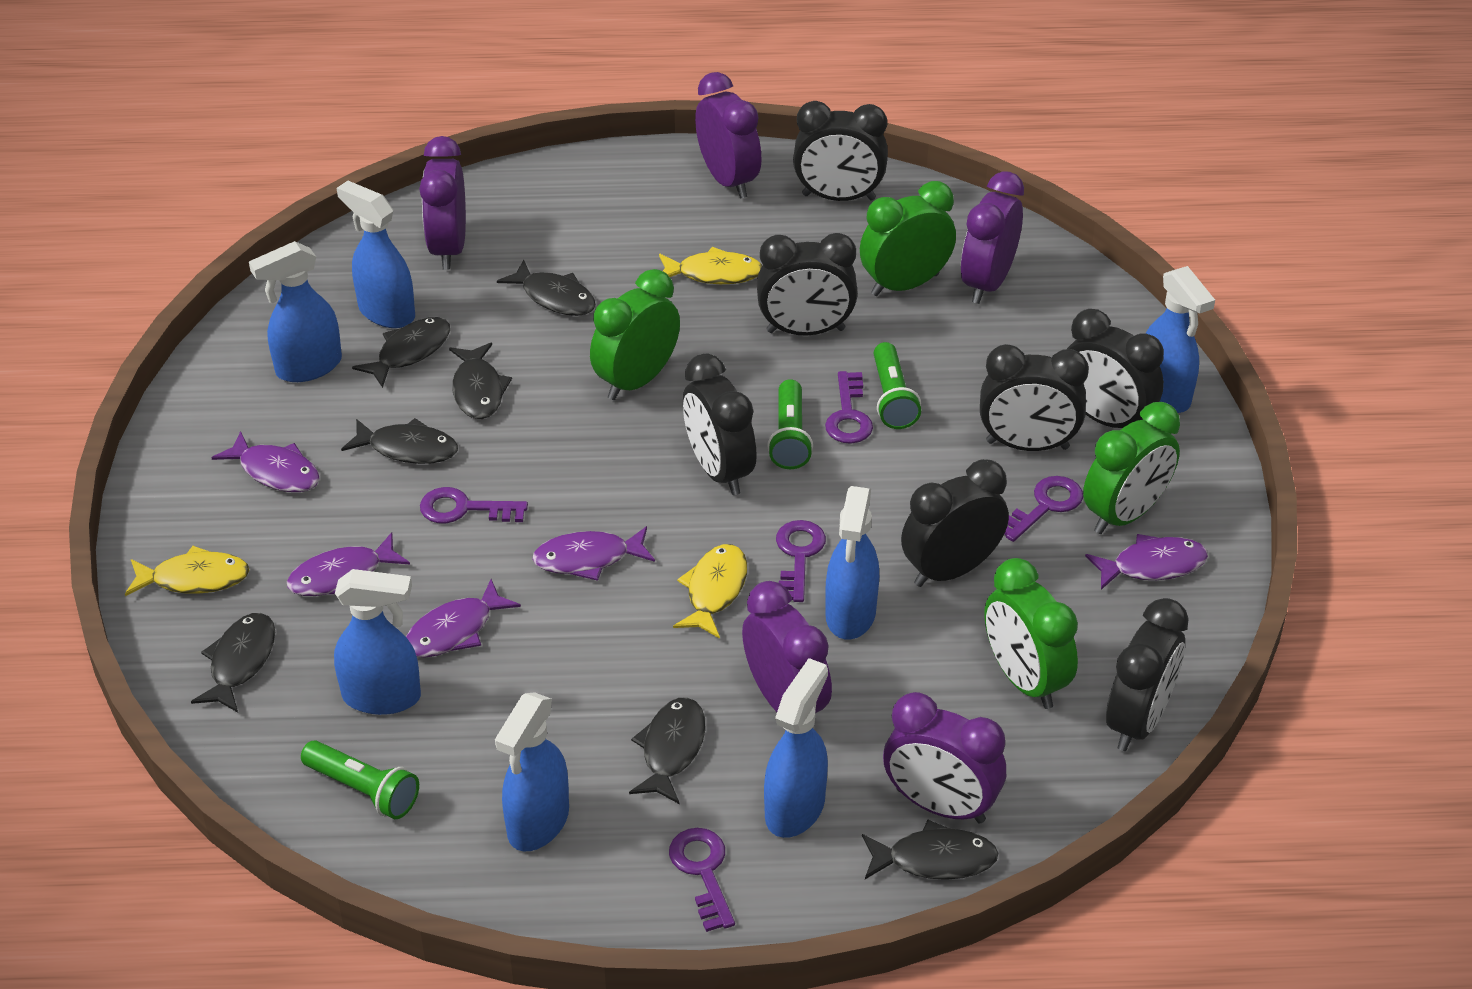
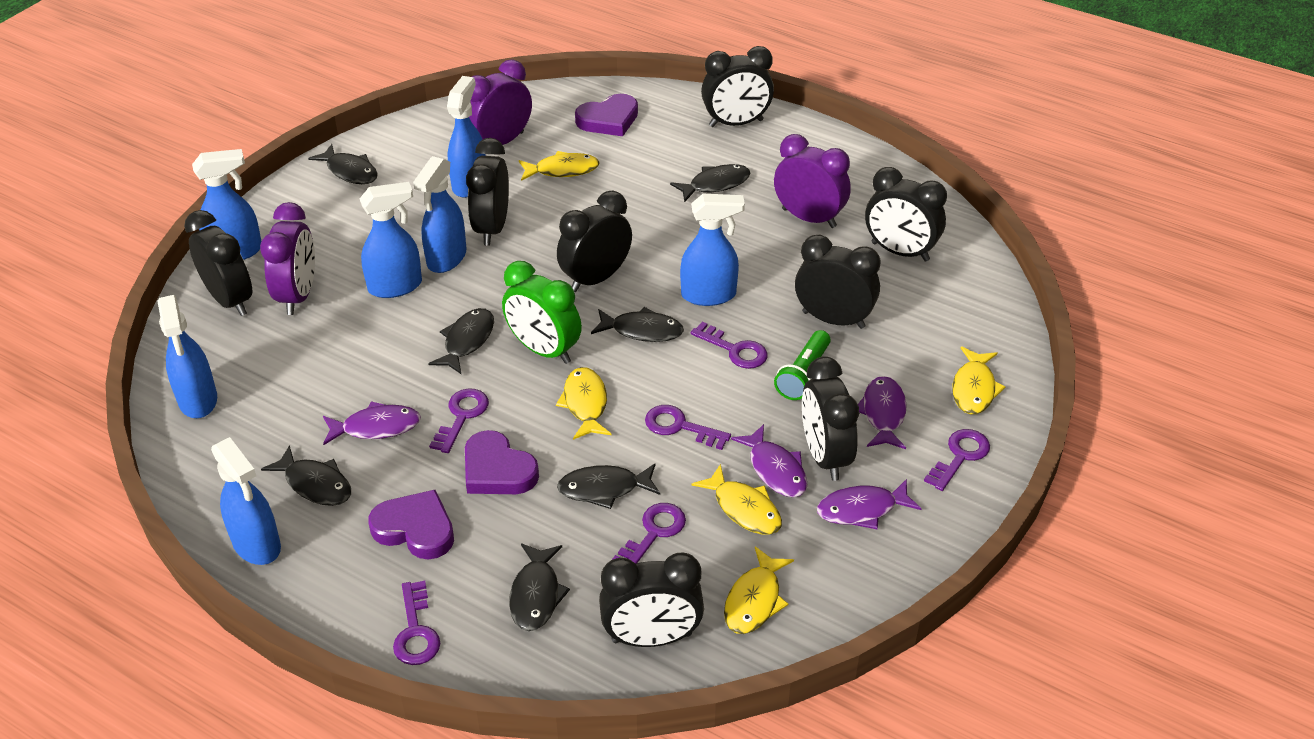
black clock: 7 -> 8
green clock: 4 -> 1
green flashlight: 3 -> 1
purple clock: 5 -> 3
purple fish: 5 -> 4
purple heart: 0 -> 3
purple key: 5 -> 6
yellow fish: 3 -> 5

